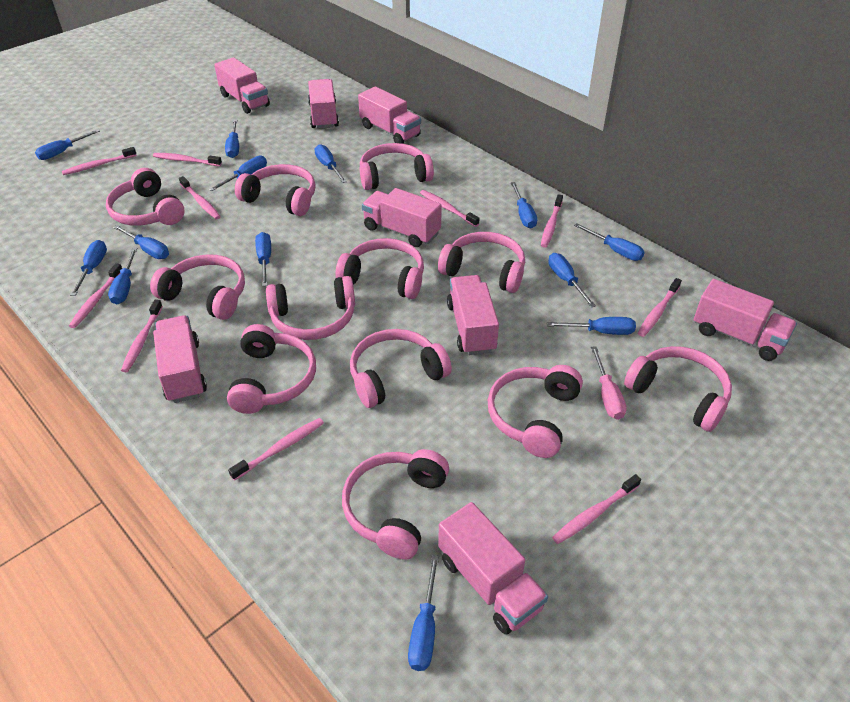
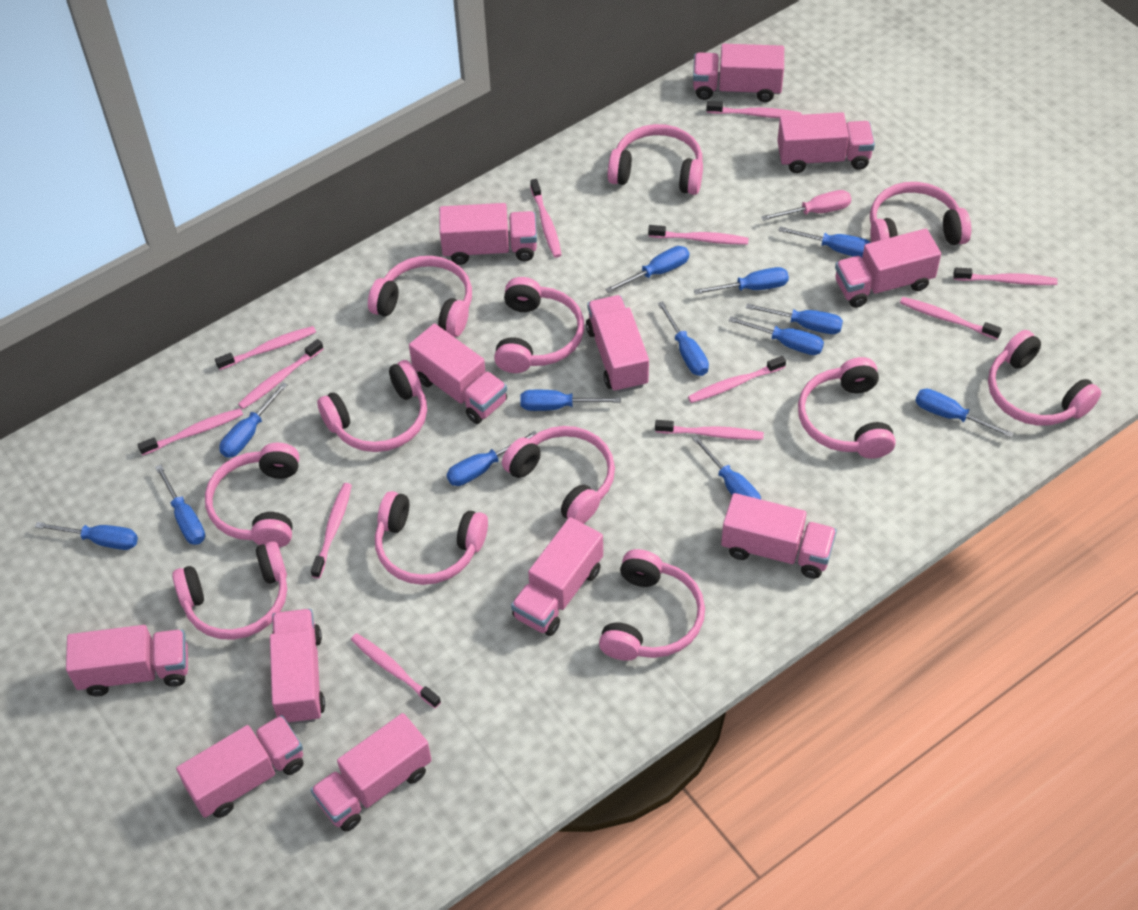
pink toothbrush: 10 -> 12
pink truck: 8 -> 12

